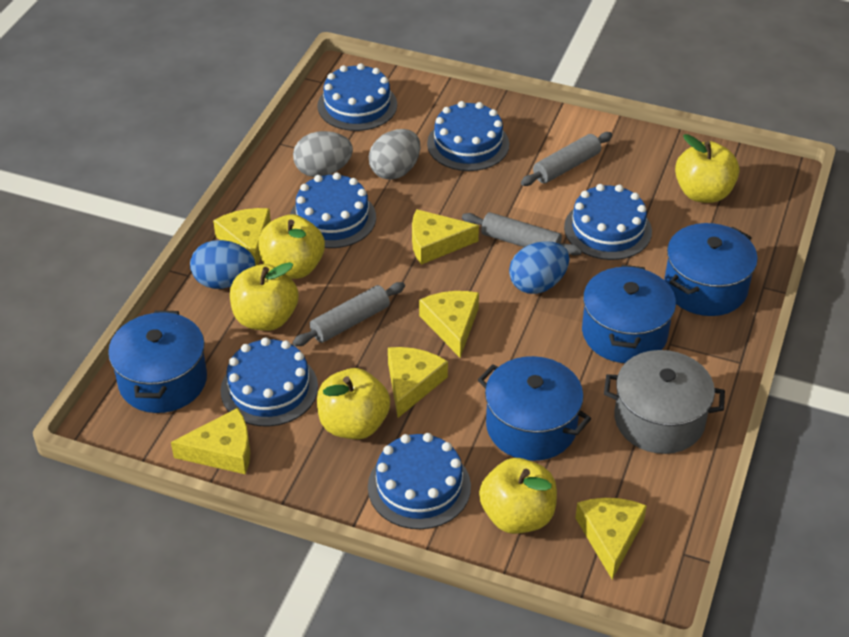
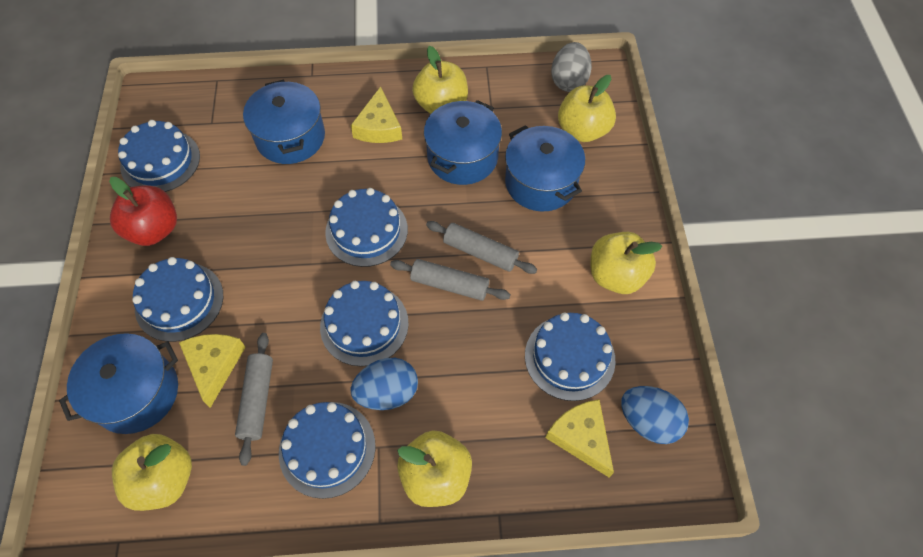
grey egg: 2 -> 1
grey pot: 1 -> 0
red apple: 0 -> 1
yellow cheese: 6 -> 3

